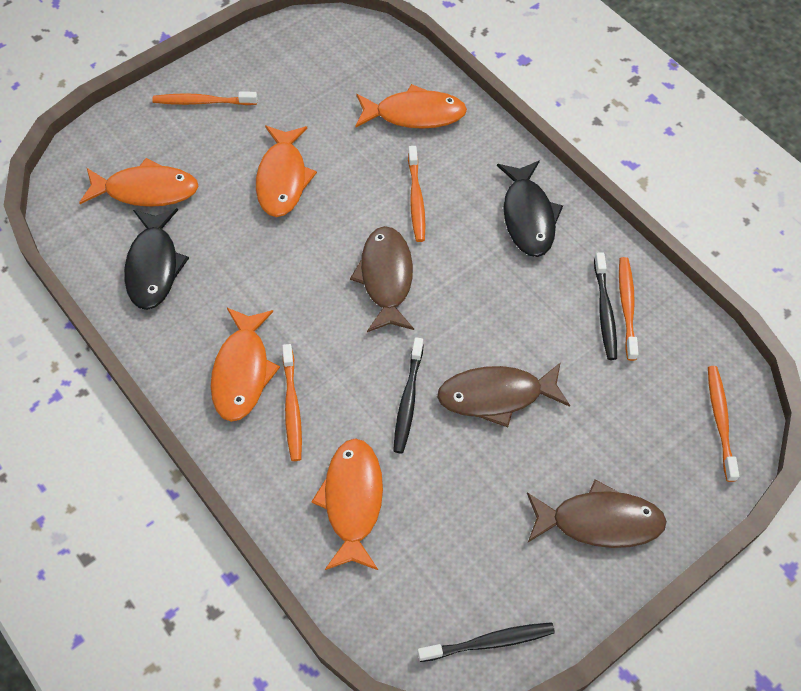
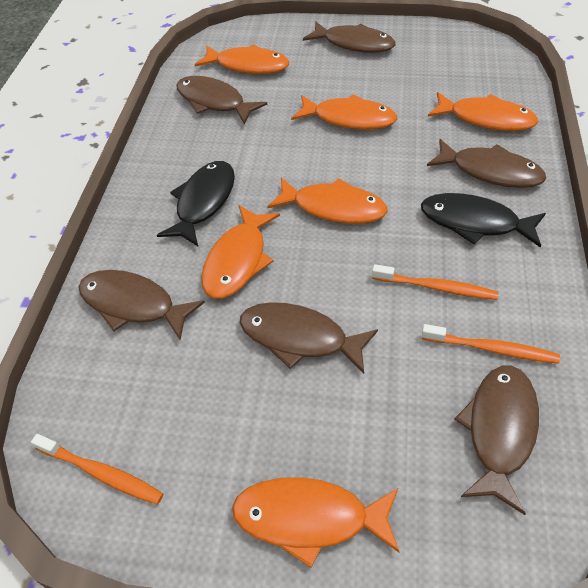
black toothbrush: 3 -> 0
brown fish: 3 -> 6
orange fish: 5 -> 6
orange toothbrush: 5 -> 3

